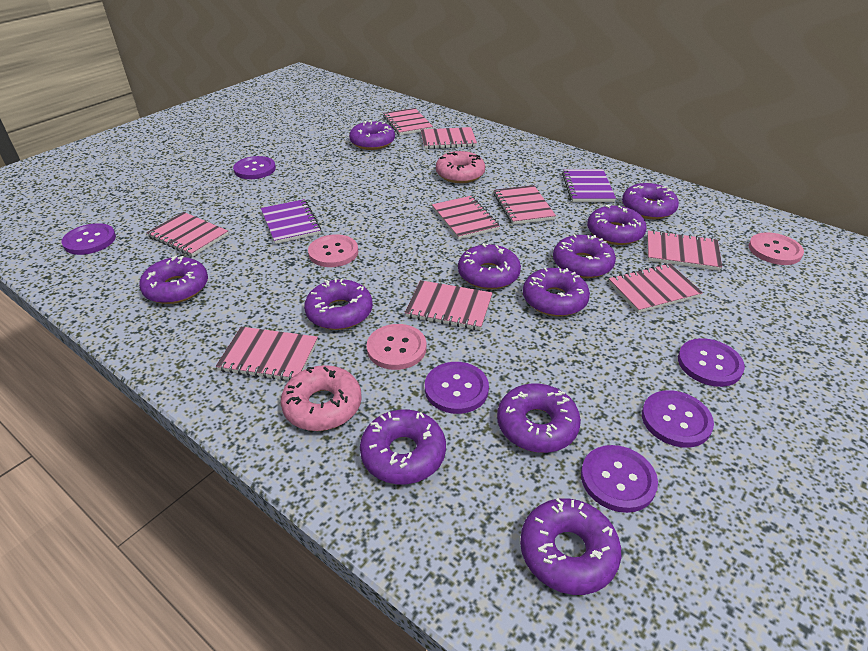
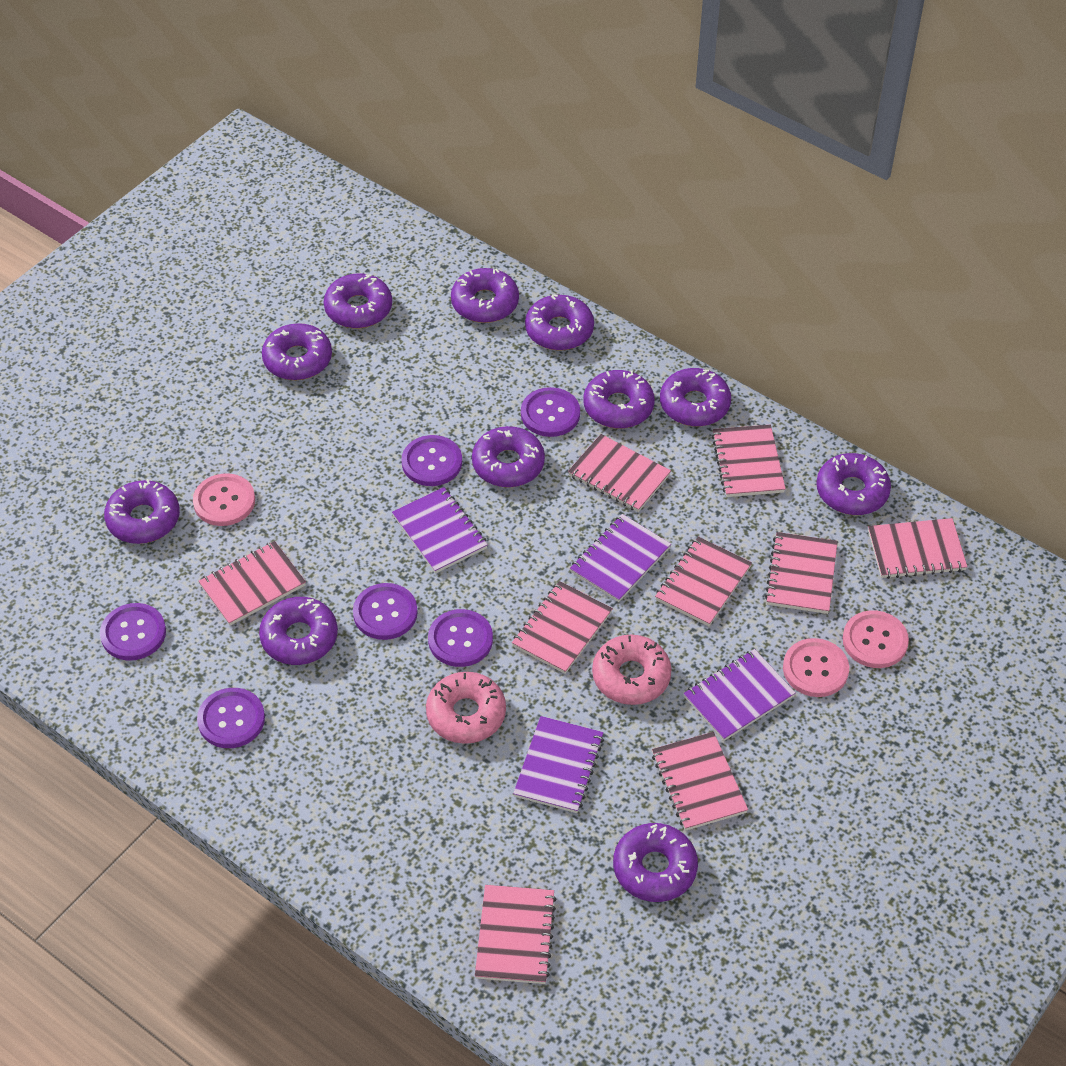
purple notebook: 2 -> 4

